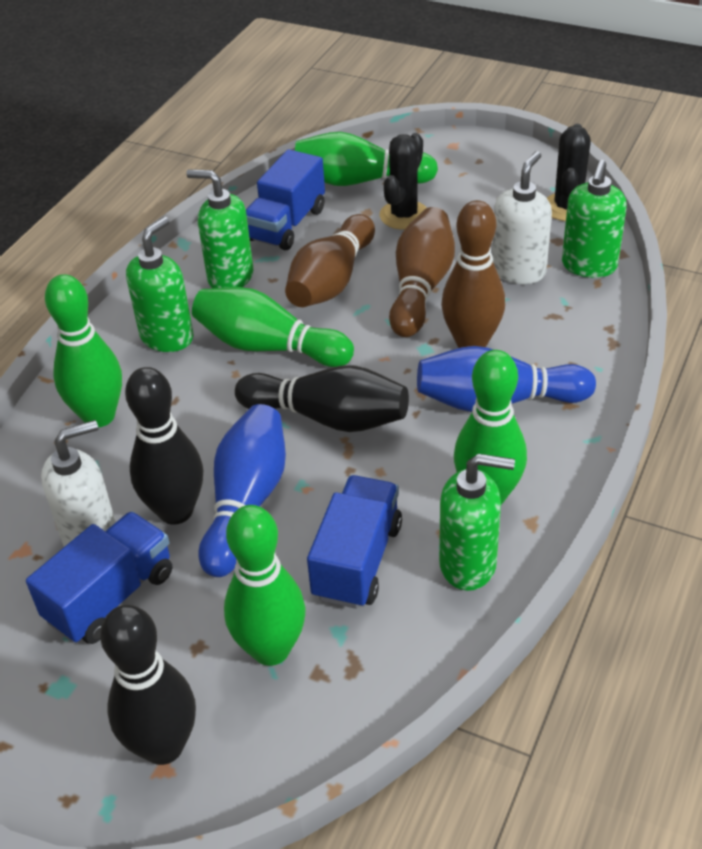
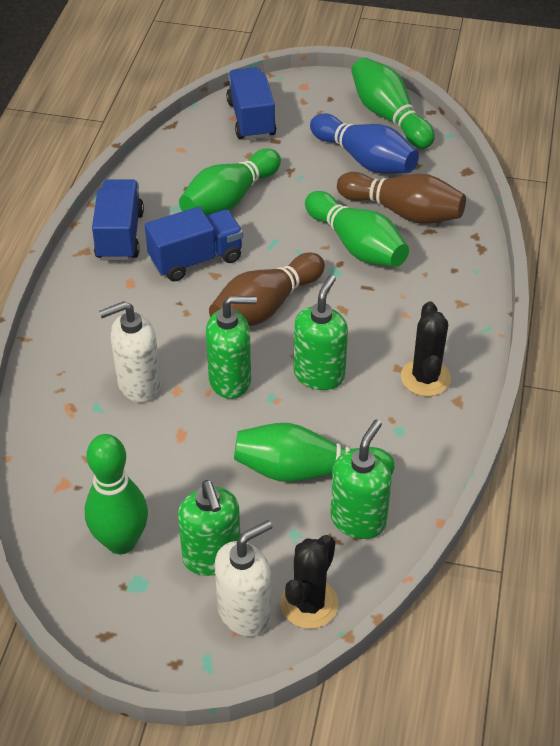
black bowling pin: 3 -> 0
blue bowling pin: 2 -> 1
brown bowling pin: 3 -> 2

